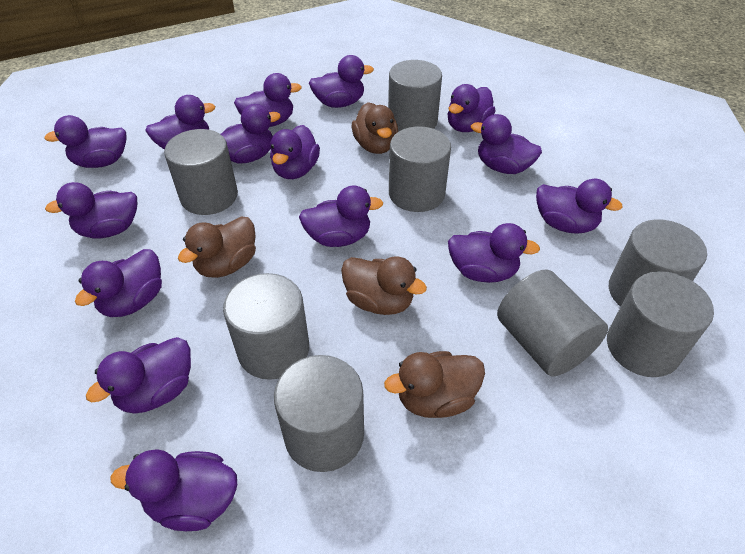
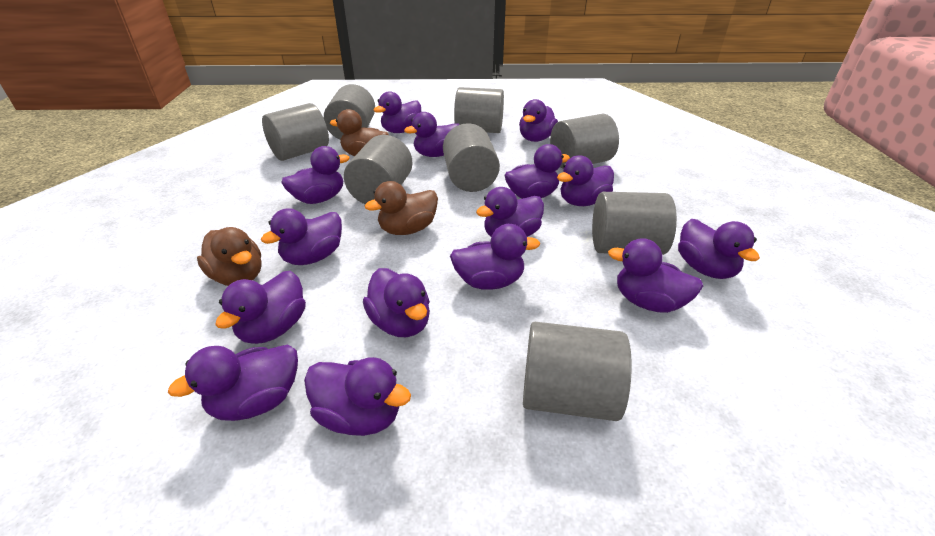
brown duck: 4 -> 3

